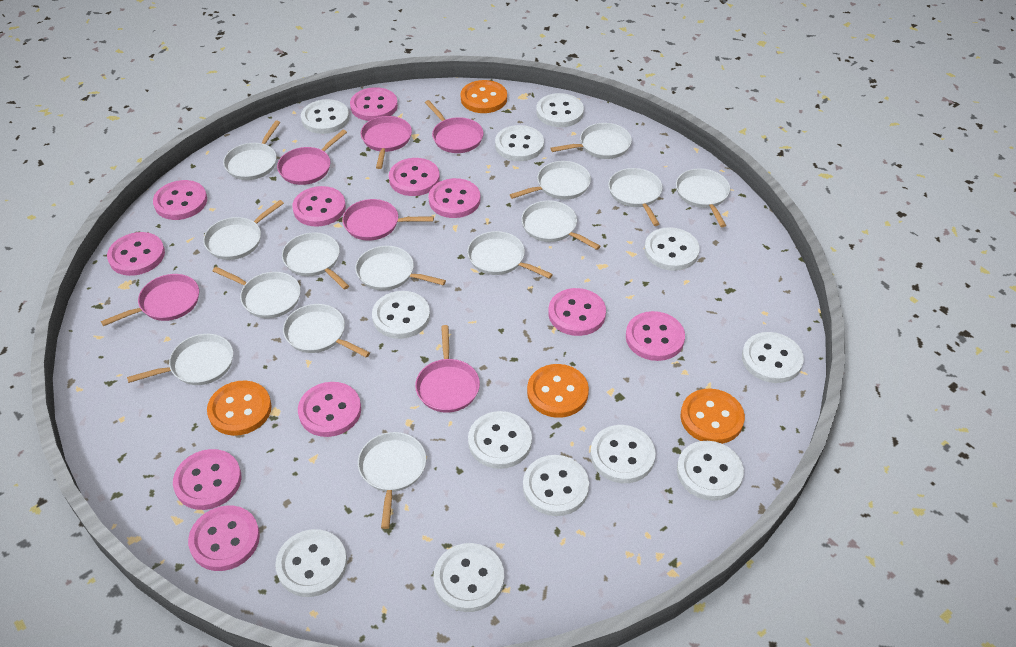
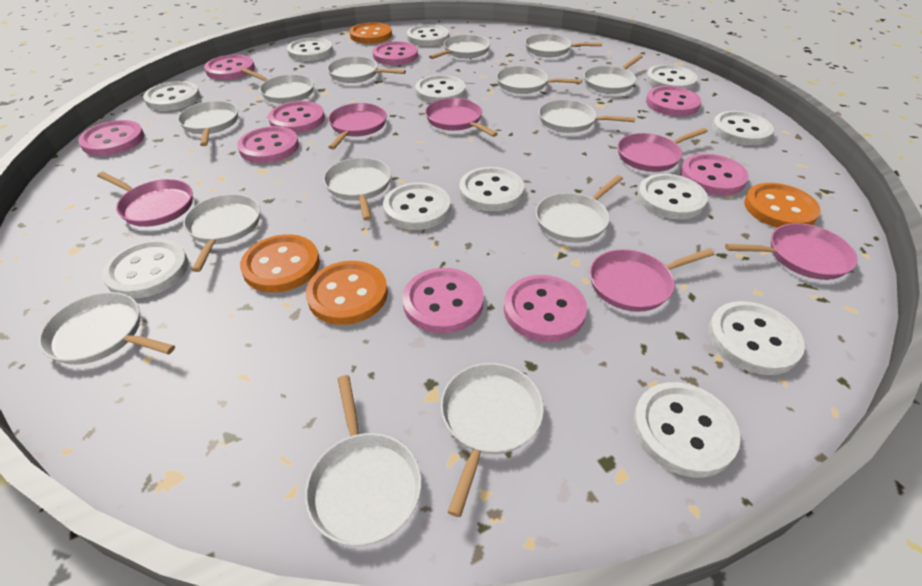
pink button: 11 -> 9

